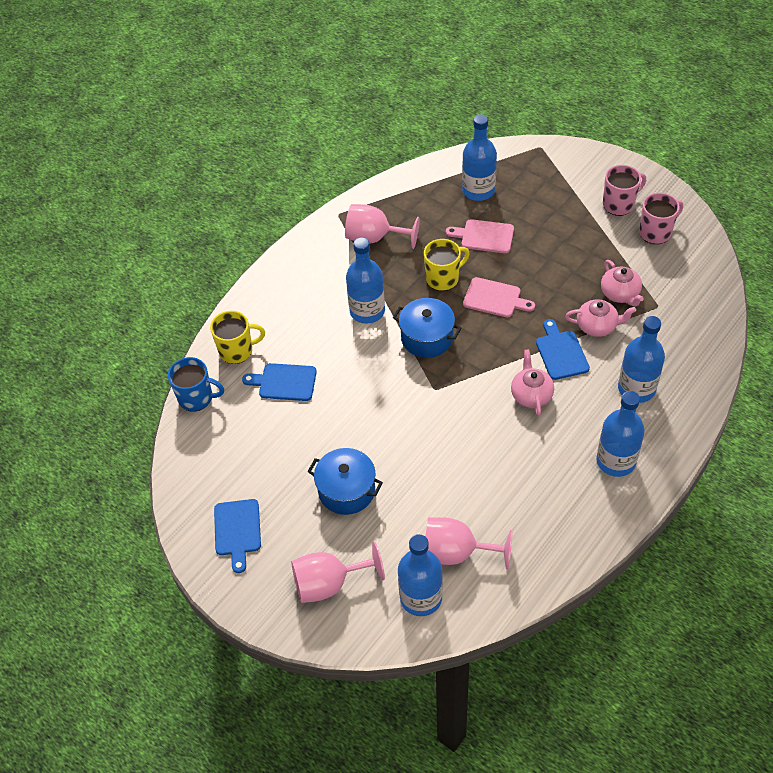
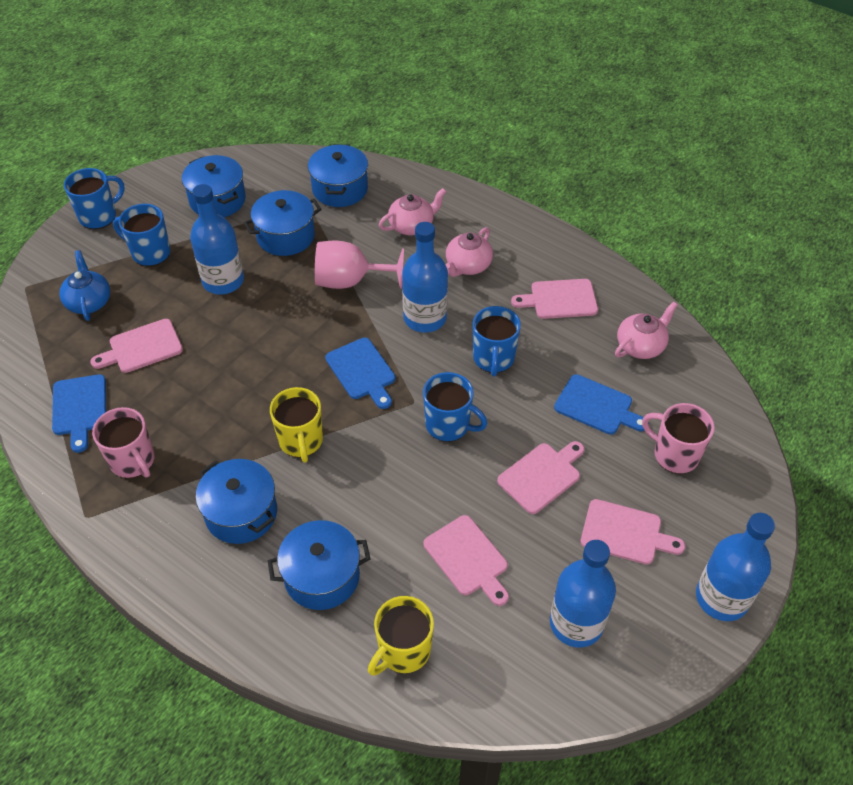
blue bottle: 5 -> 4
blue mug: 1 -> 4
blue pot: 2 -> 5
blue teapot: 0 -> 1
pink cutting board: 2 -> 5
pink goblet: 3 -> 1

